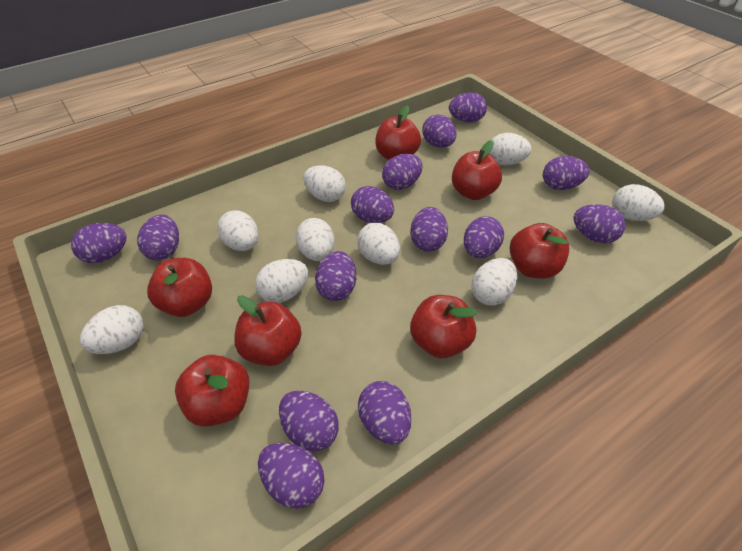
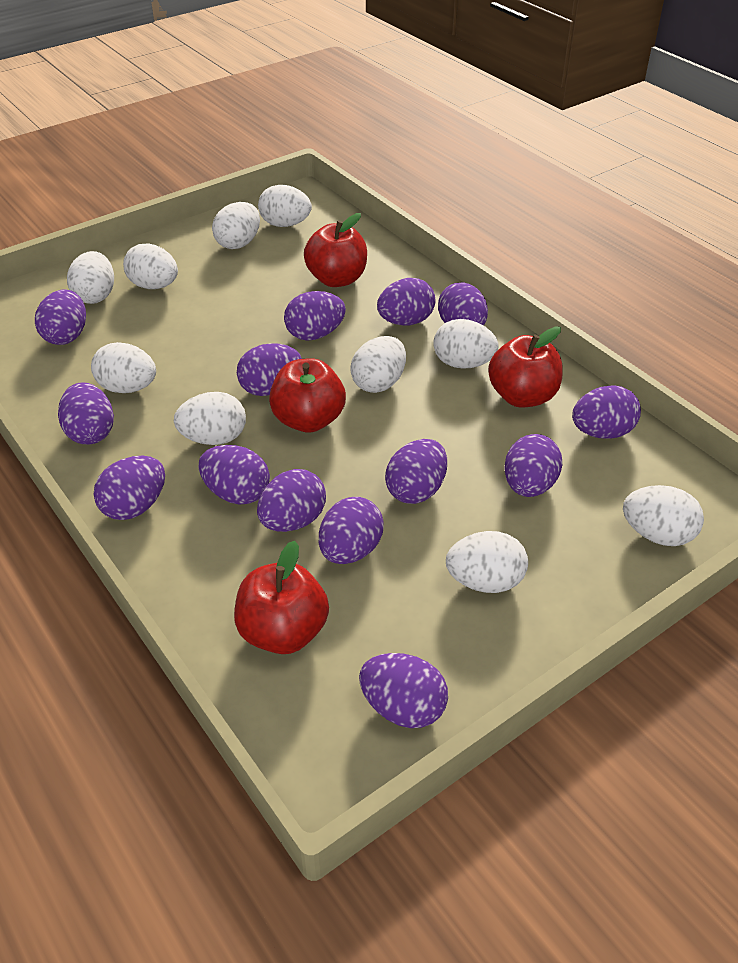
red apple: 7 -> 4
white egg: 9 -> 10

